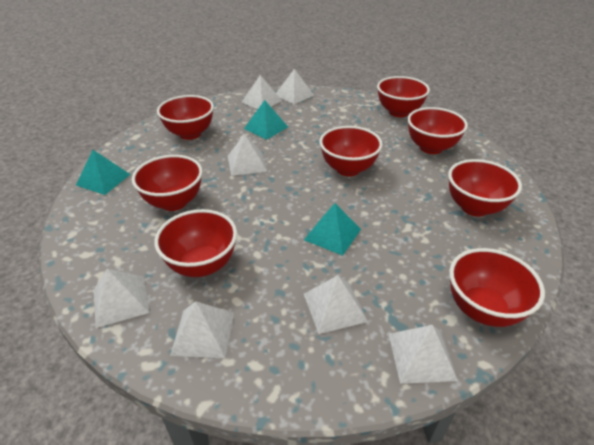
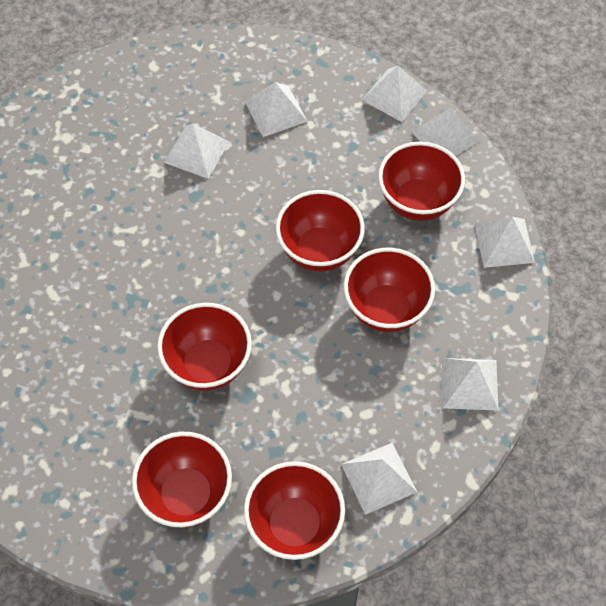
red bowl: 8 -> 6
turquoise pyramid: 3 -> 0

